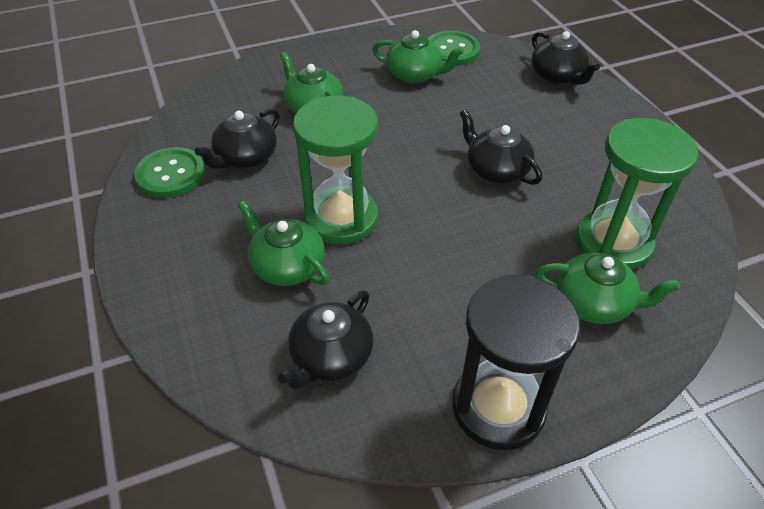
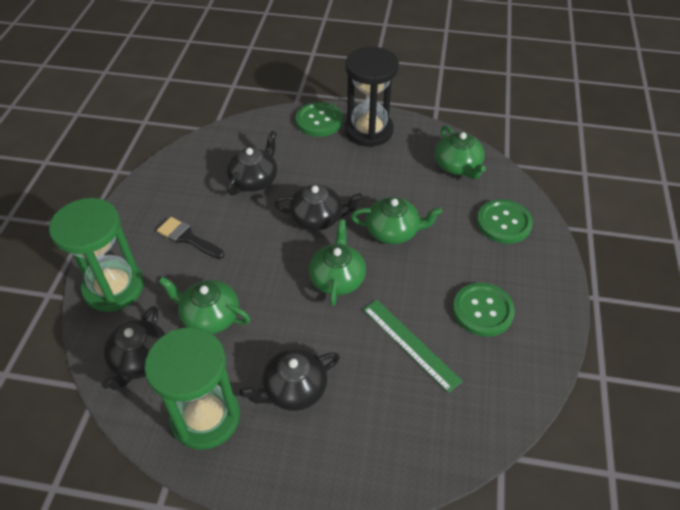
black brush: 0 -> 1
green button: 2 -> 3
green ruler: 0 -> 1

